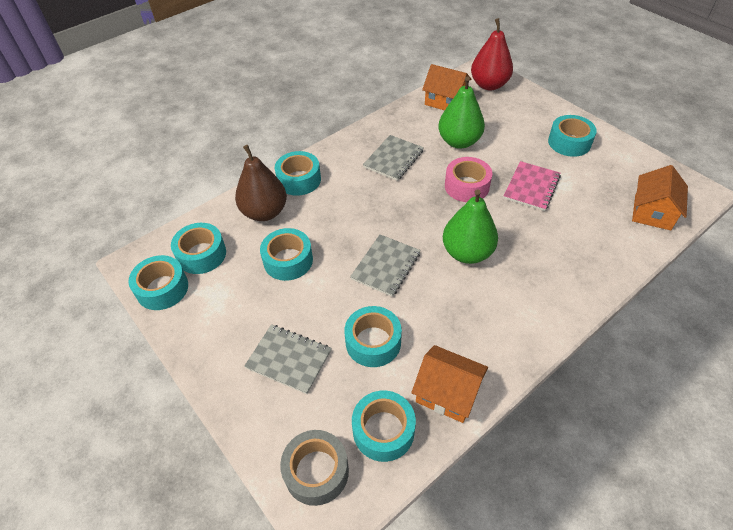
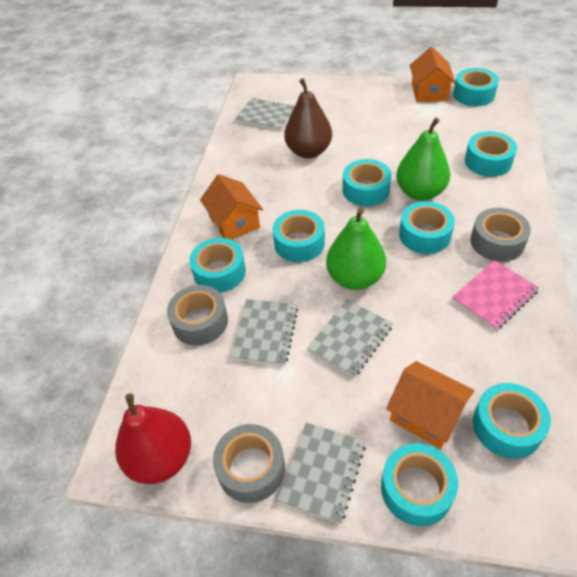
grey notebook: 3 -> 4
grey tape: 1 -> 3
pink tape: 1 -> 0
turquoise tape: 7 -> 8

